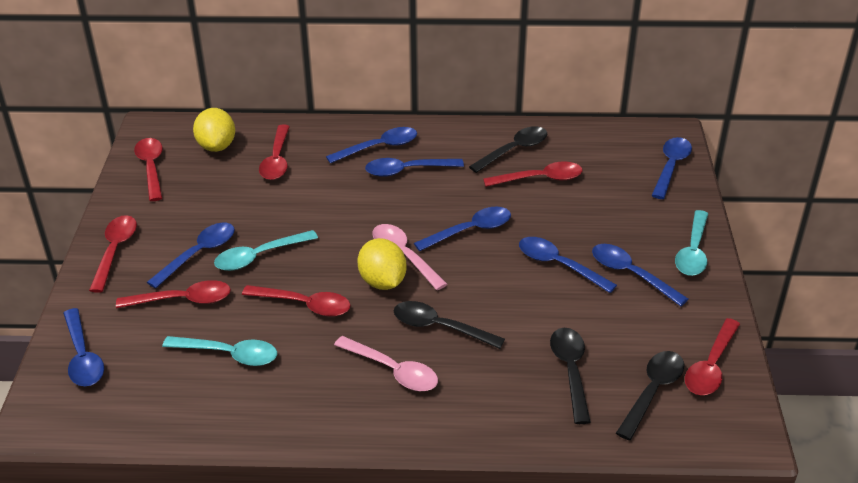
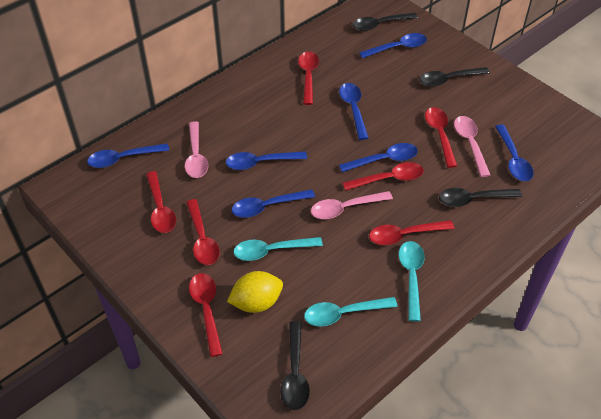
blue spoon: 8 -> 7
pink spoon: 2 -> 3
yellow lemon: 2 -> 1

